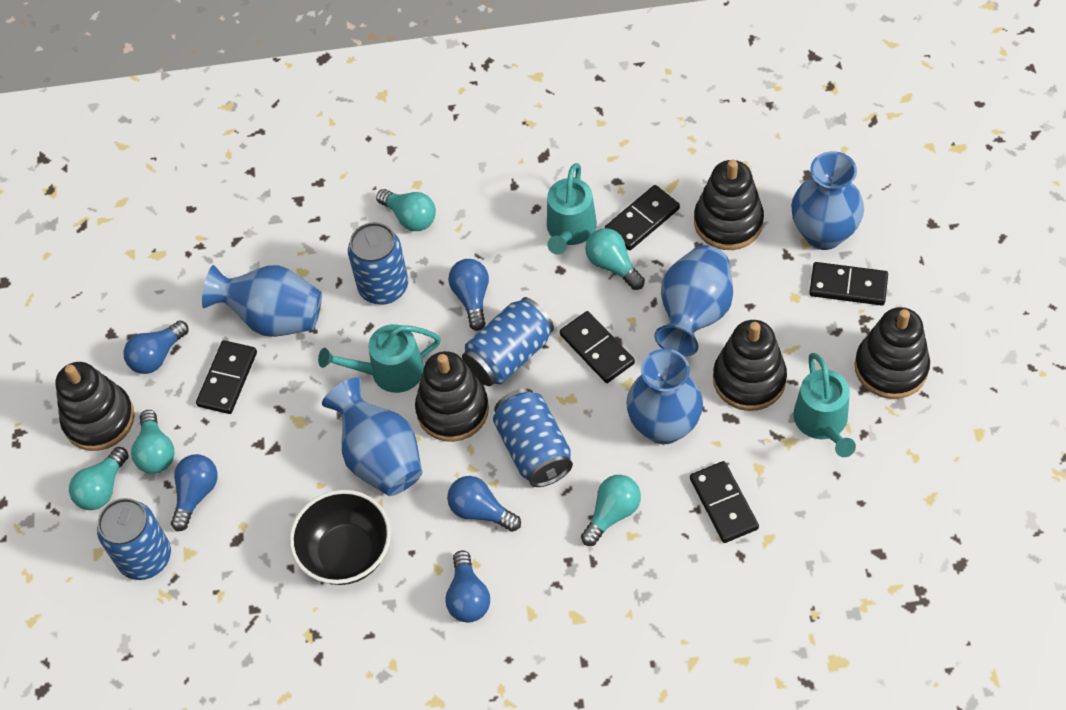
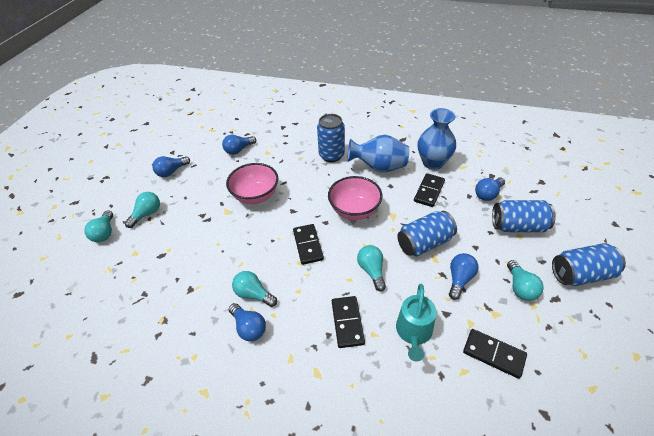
black bowl: 1 -> 0
black domino: 5 -> 4
black stacking toy: 5 -> 0
blue vase: 5 -> 2
pink bowl: 0 -> 2
turquoise watering can: 3 -> 1

